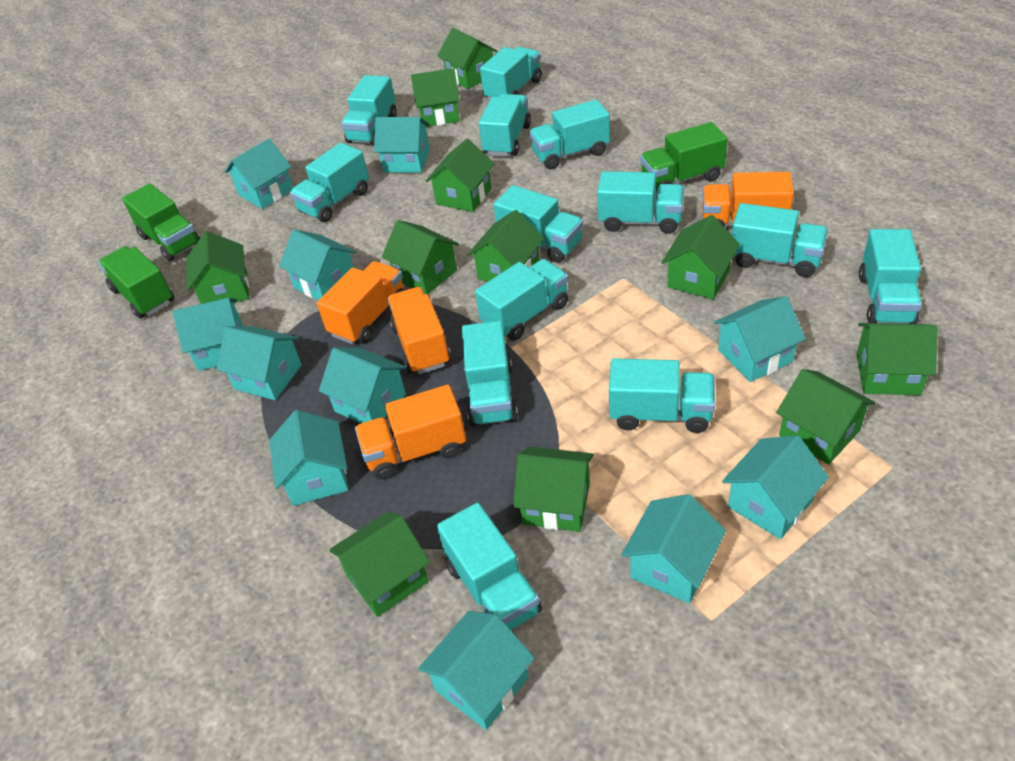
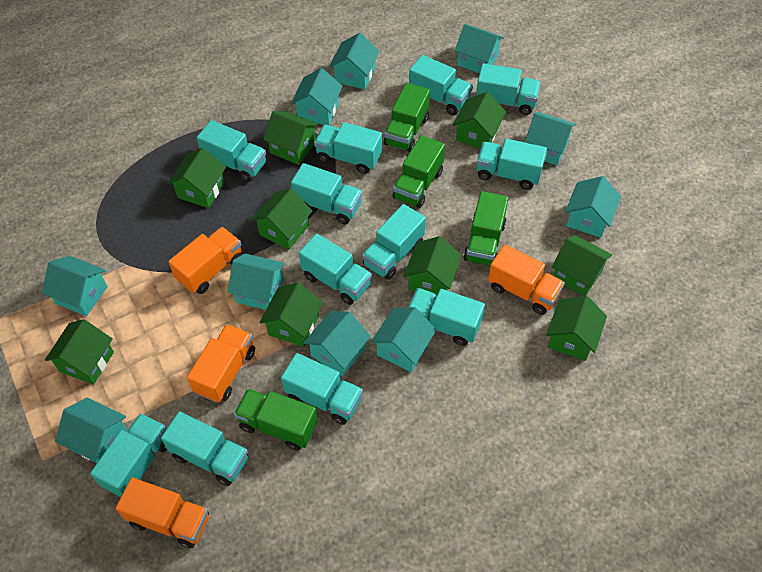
green house: 11 -> 9
green truck: 3 -> 4
turquoise house: 11 -> 10
turquoise truck: 13 -> 12

